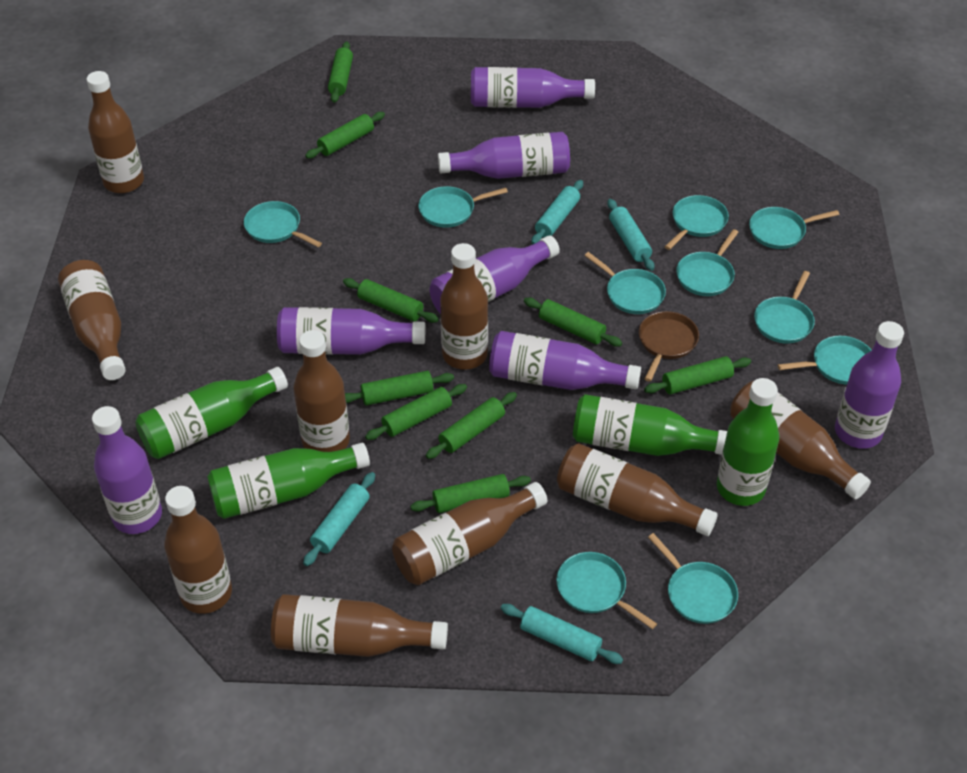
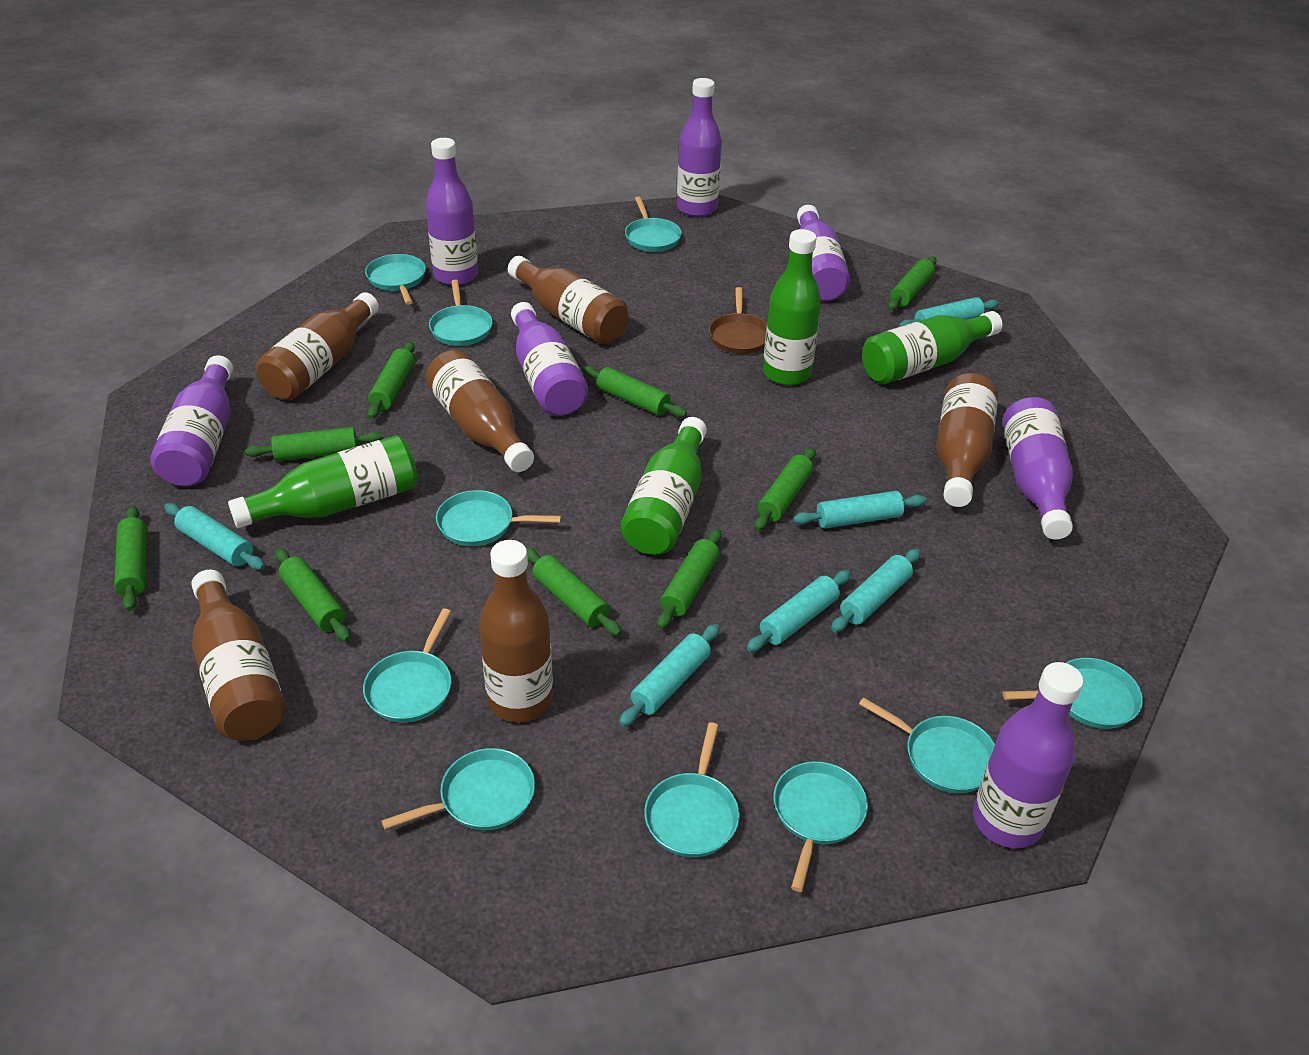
brown bottle: 9 -> 6
turquoise rolling pin: 4 -> 6

